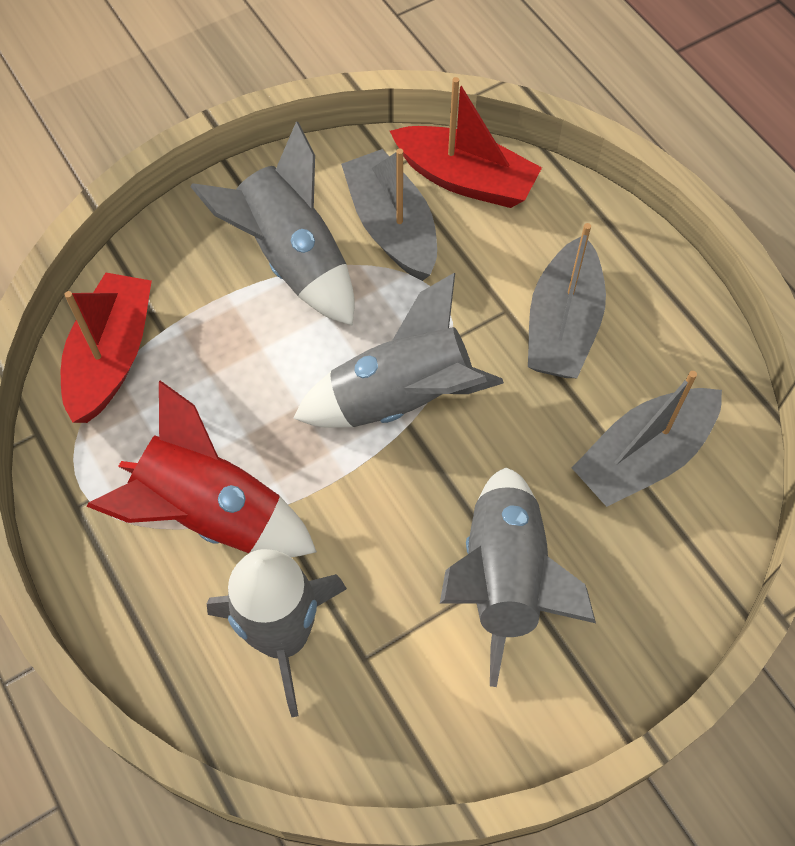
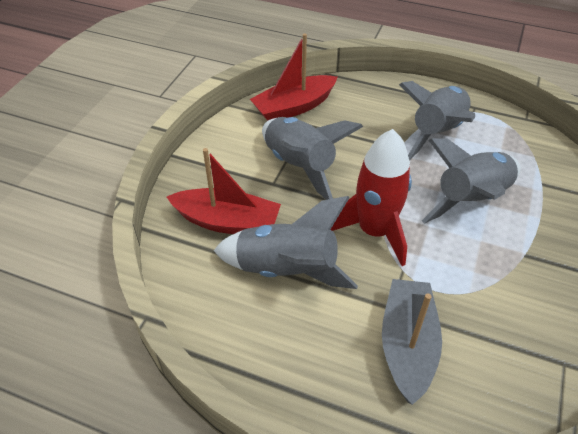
grey boat: 3 -> 1

